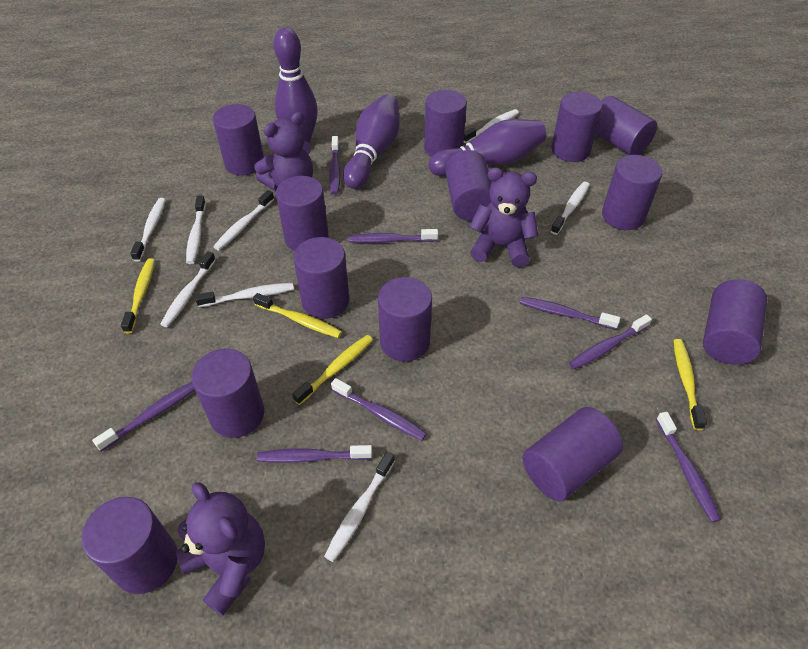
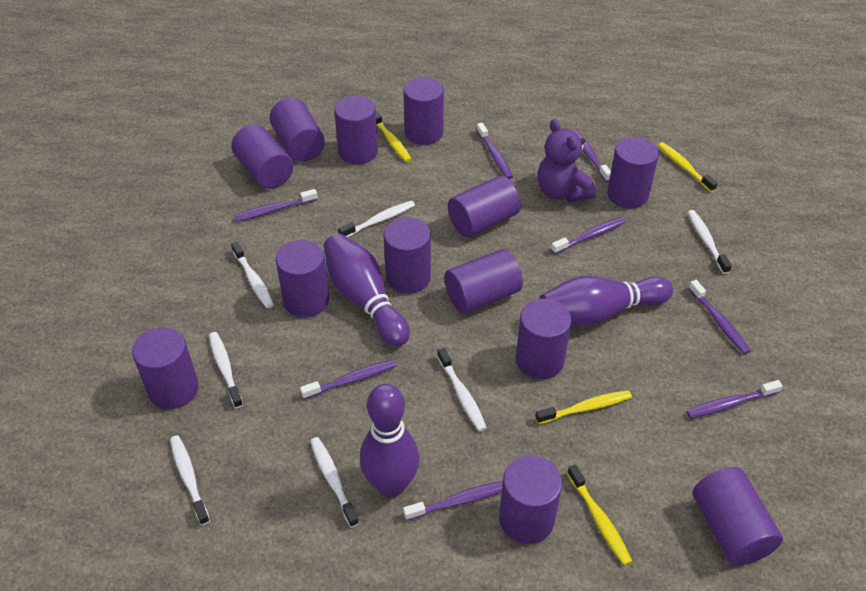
purple teddy bear: 3 -> 1
white toothbrush: 8 -> 7

